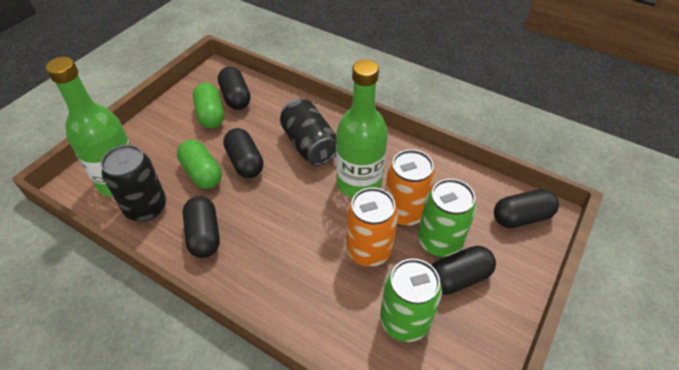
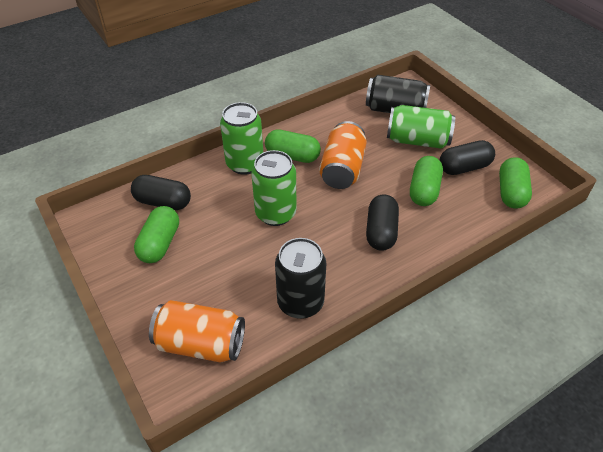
black capsule: 5 -> 3
green bottle: 2 -> 0
green can: 2 -> 3
green capsule: 2 -> 4

